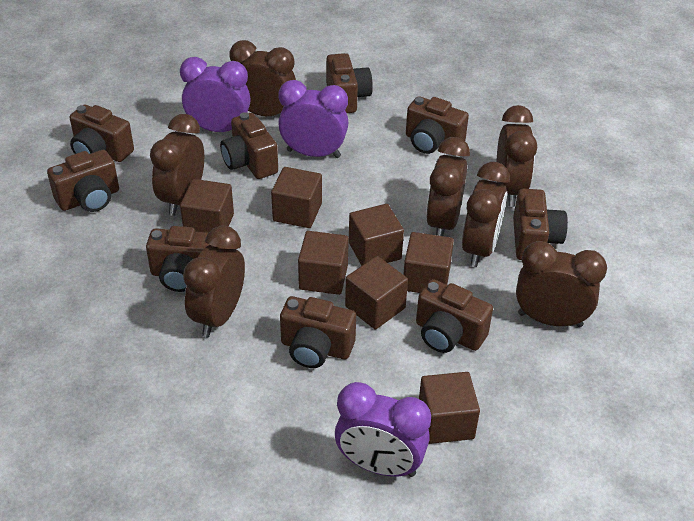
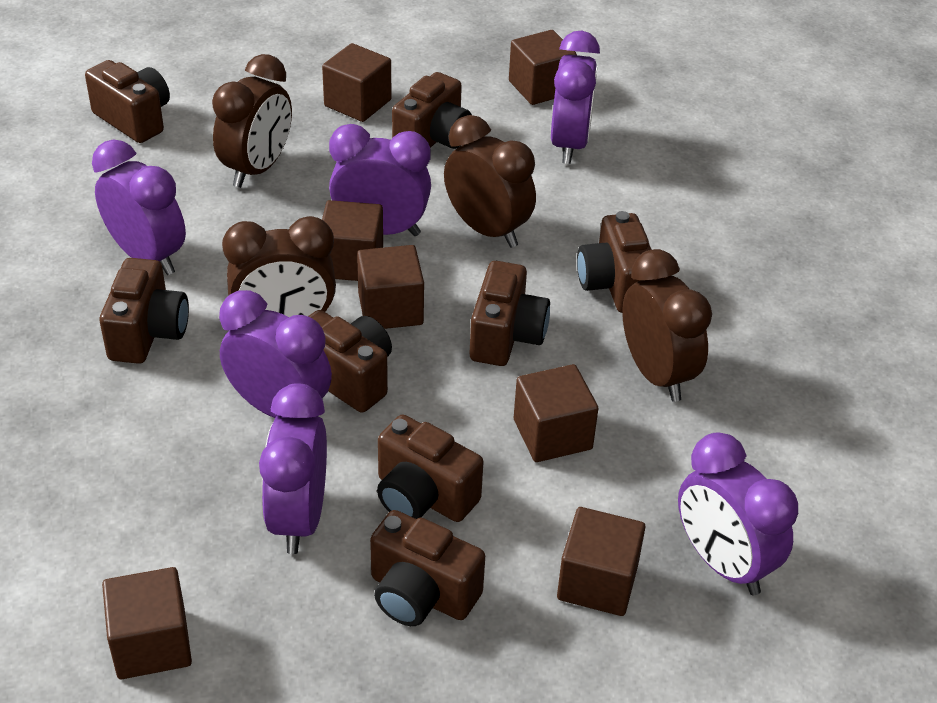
brown camera: 9 -> 8
brown clock: 7 -> 4
purple clock: 3 -> 6

